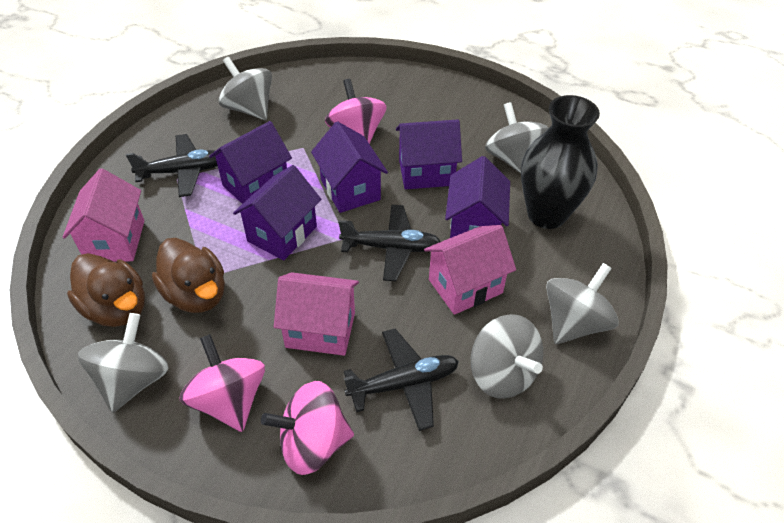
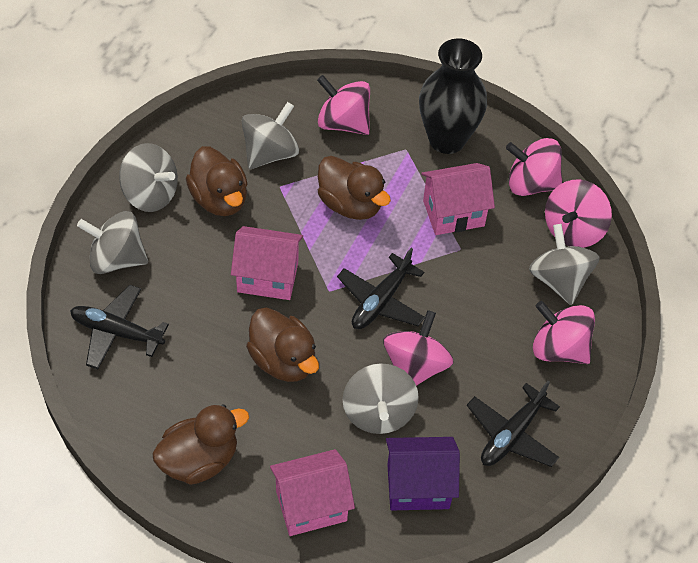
brown duck: 2 -> 4
pink spinning top: 3 -> 5
purple house: 5 -> 1

